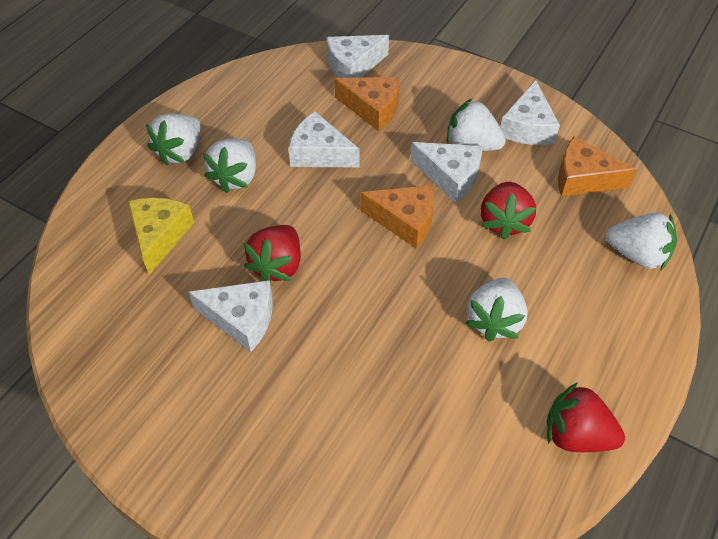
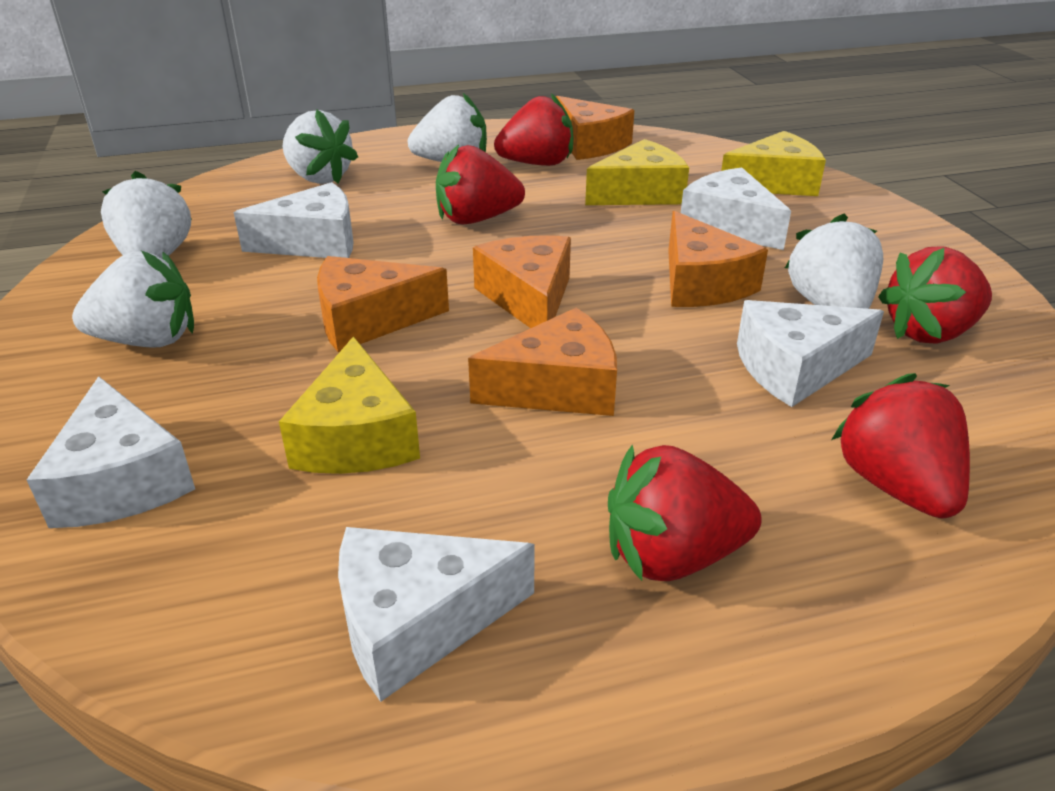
orange cheese: 3 -> 5
red strawberry: 3 -> 5
yellow cheese: 1 -> 3

